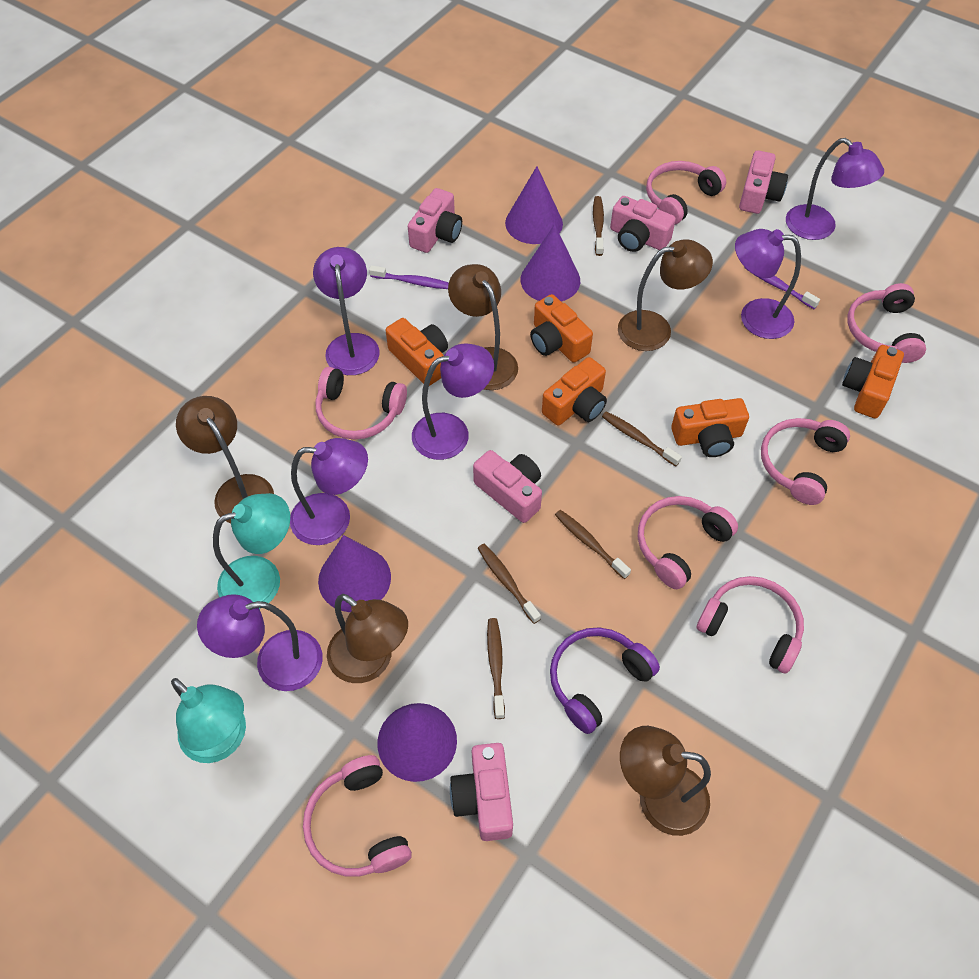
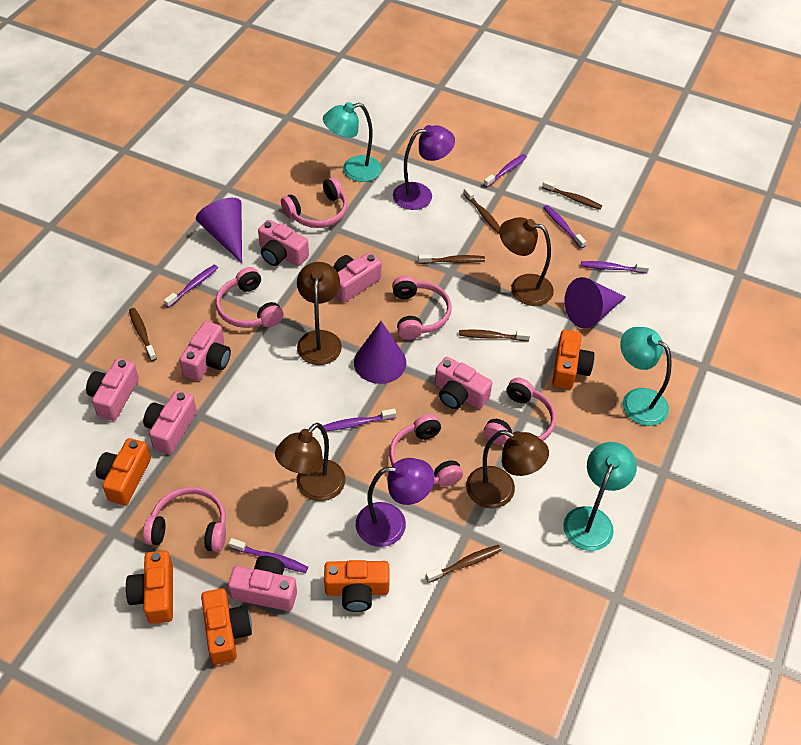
brown lamp: 5 -> 4
brown toothbrush: 5 -> 6
pink camera: 5 -> 7
pink headphones: 7 -> 6
purple cone: 4 -> 3
purple headphones: 1 -> 0
purple lamp: 6 -> 2
purple toothbrush: 2 -> 6
turquoise lamp: 2 -> 3

